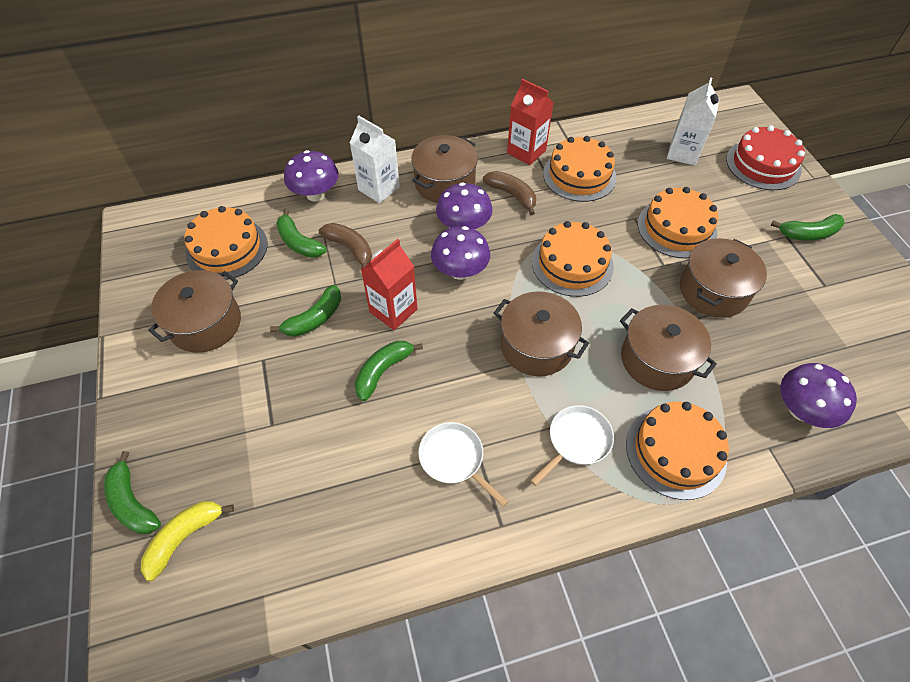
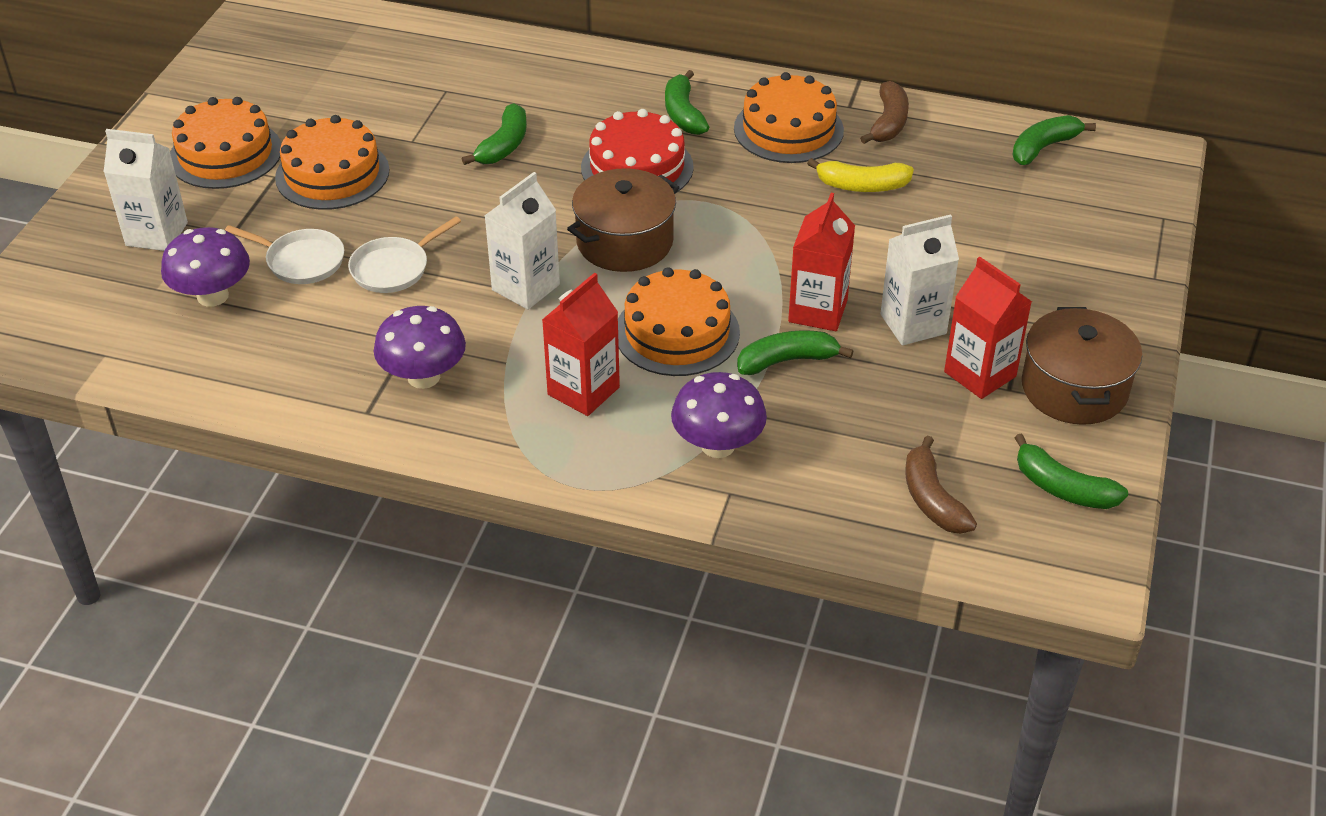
brown pot: 5 -> 2
orange cake: 5 -> 4
purple mushroom: 4 -> 3
red carton: 2 -> 3
white carton: 2 -> 3

